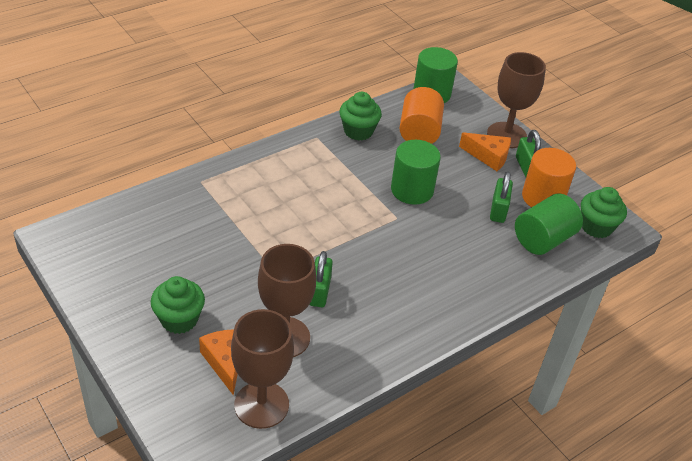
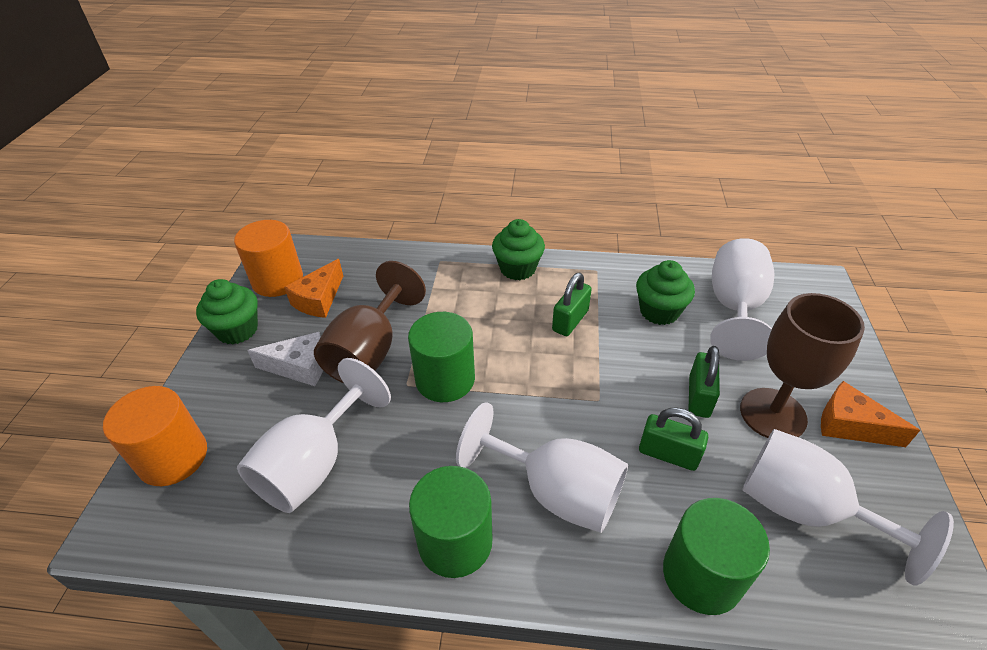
brown goblet: 3 -> 2
white cheese: 0 -> 1
white goblet: 0 -> 4

